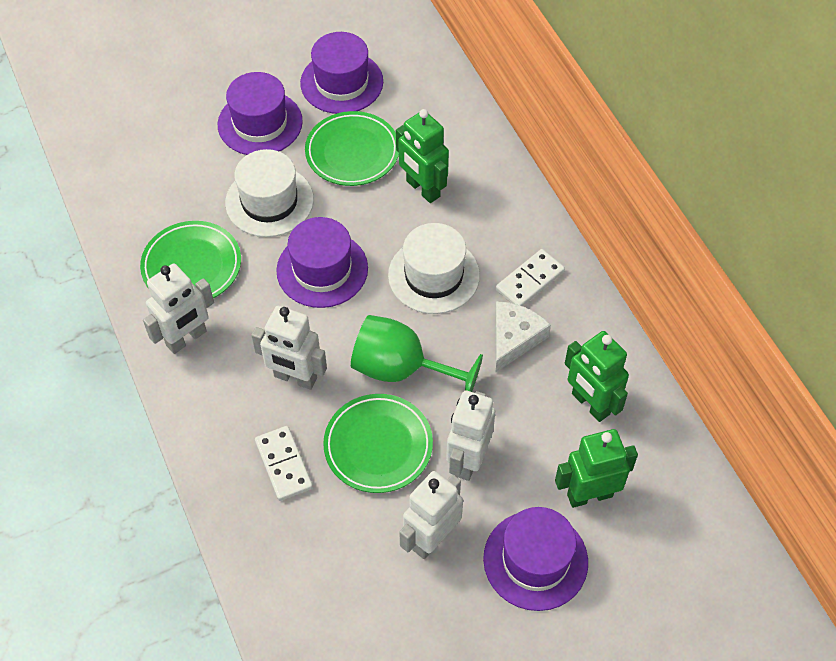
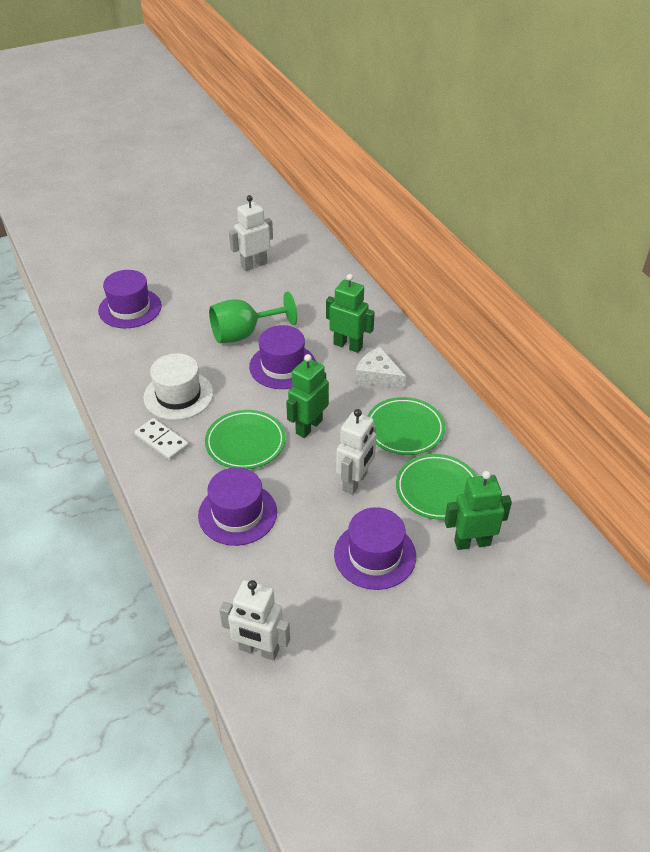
white domino: 2 -> 1
white hat: 2 -> 1
white robot: 4 -> 3

